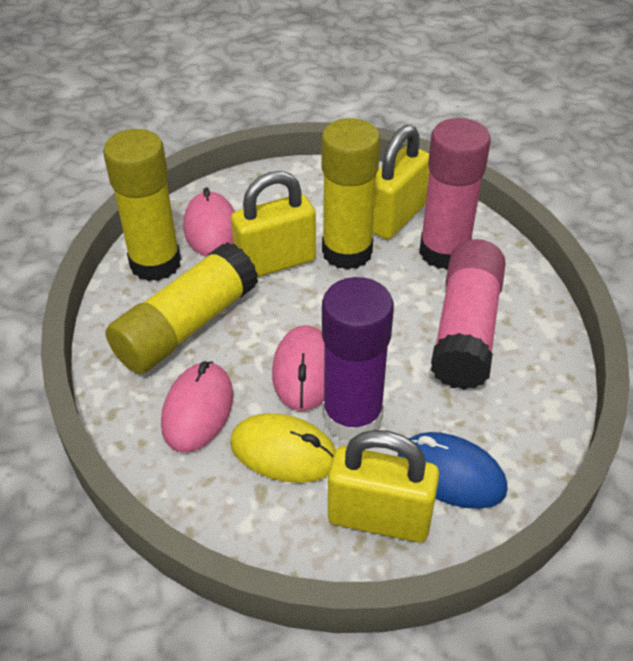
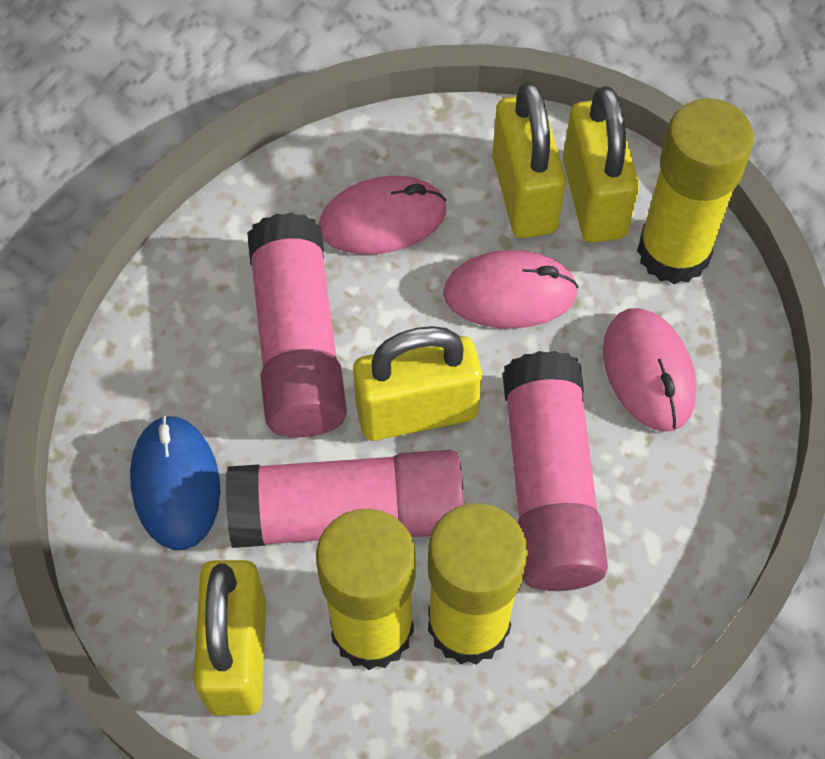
pink glue stick: 2 -> 3
purple glue stick: 1 -> 0
yellow mouse: 1 -> 0
yellow padlock: 3 -> 4

